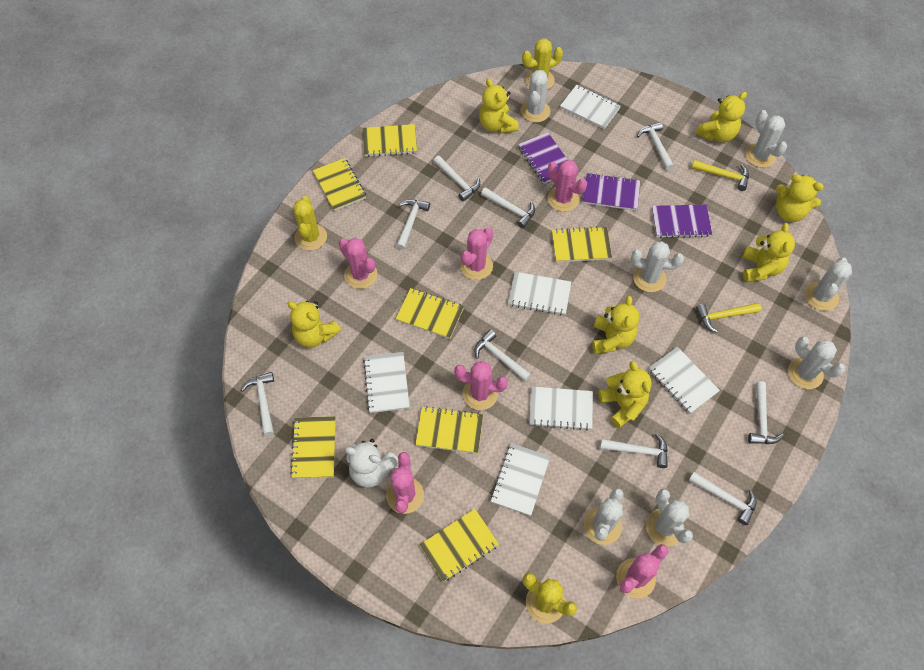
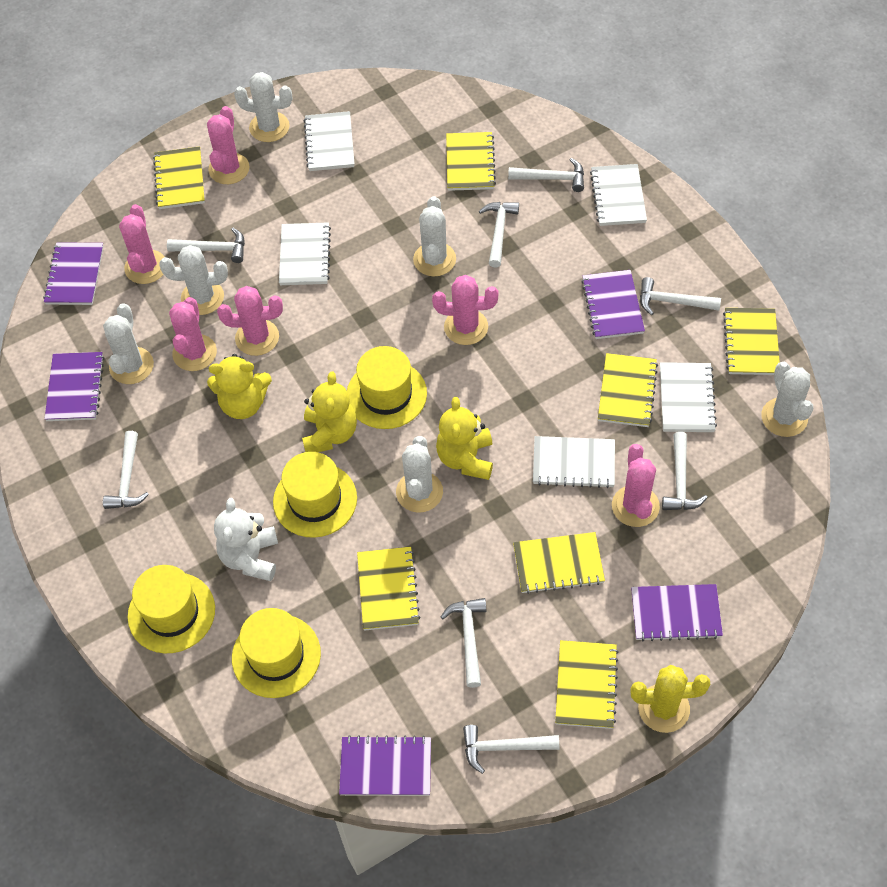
purple notebook: 3 -> 5
white cactus: 7 -> 6
white hammer: 9 -> 8
white notebook: 6 -> 5
yellow cactus: 3 -> 1
yellow hammer: 2 -> 0
yellow hat: 0 -> 4
yellow teddy bear: 7 -> 3

